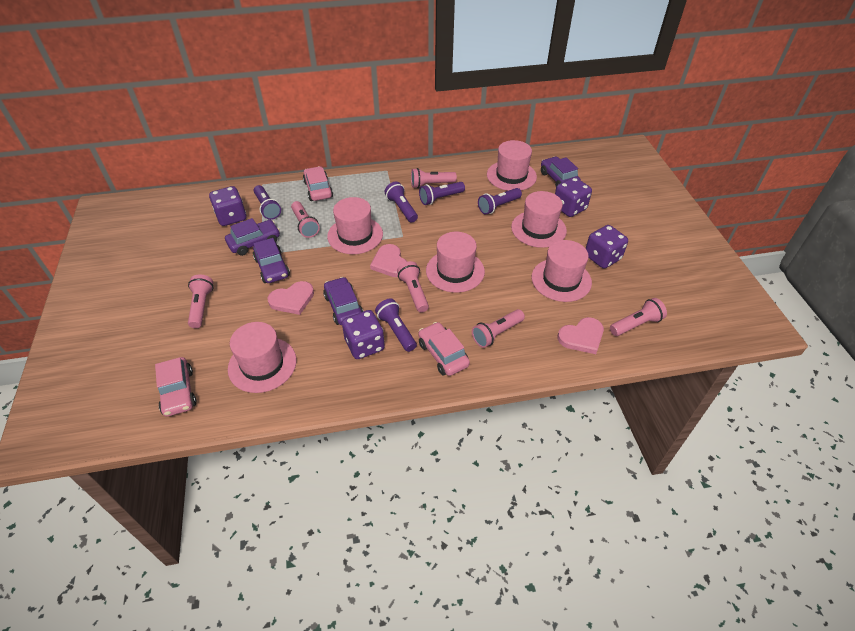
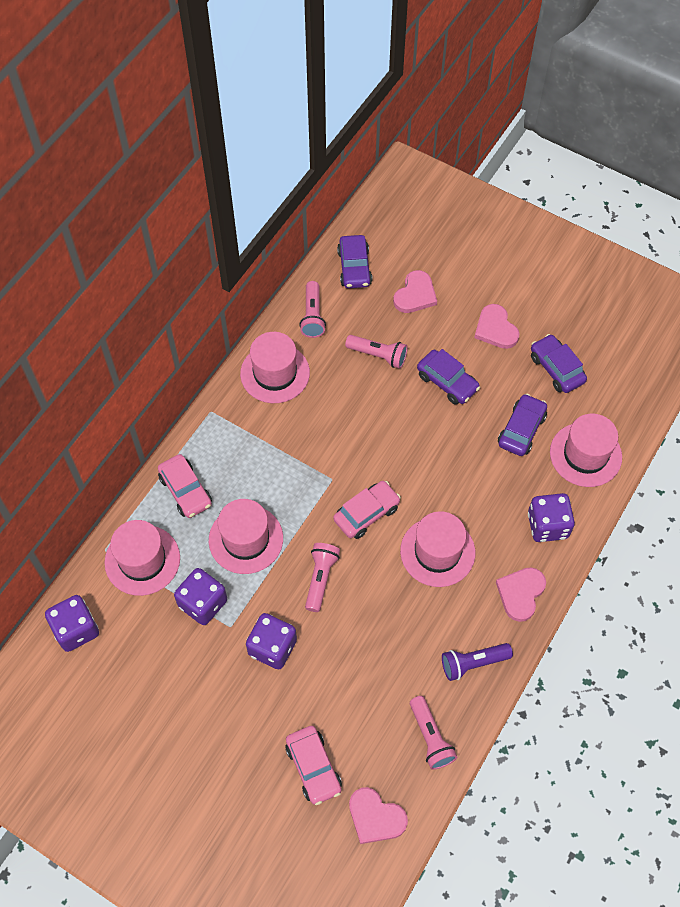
pink flashlight: 6 -> 4
pink hat: 6 -> 5
pink heart: 3 -> 4
purple flashlight: 5 -> 1

